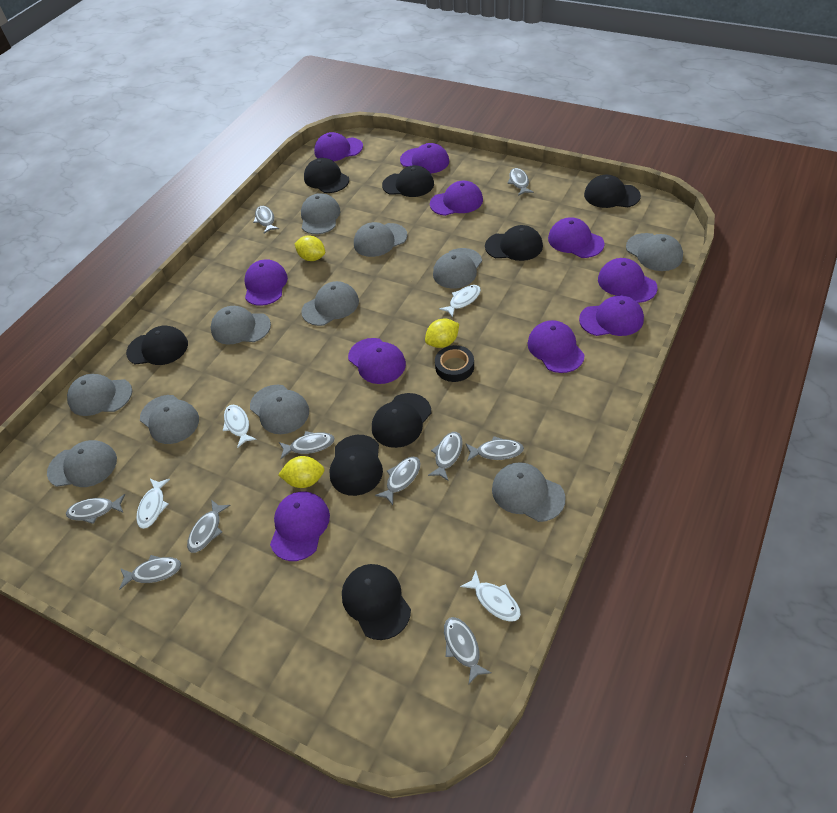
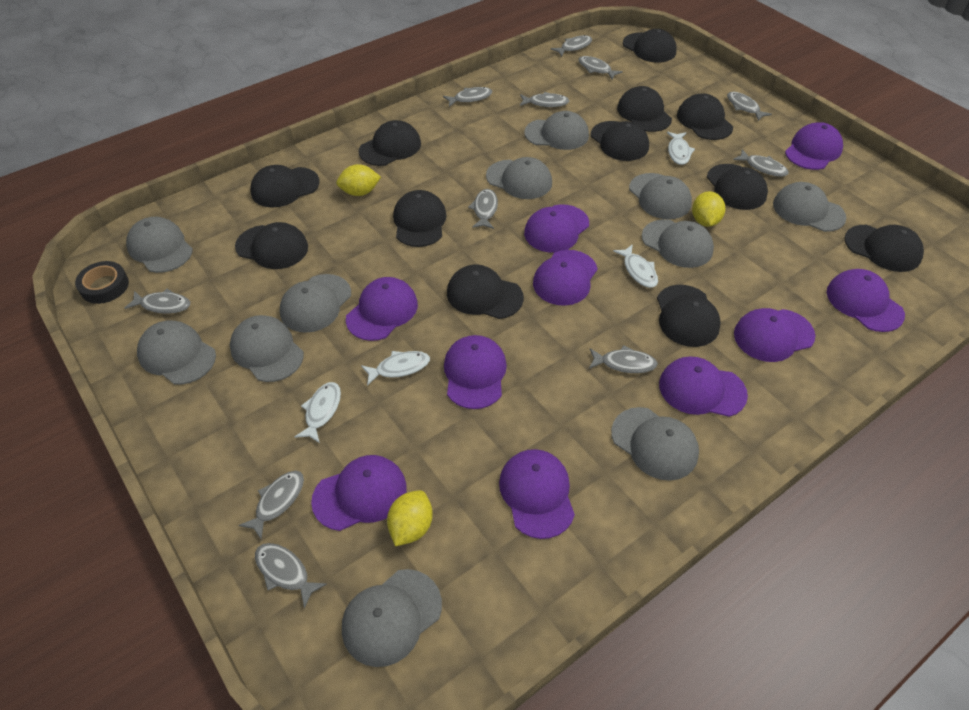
black cap: 8 -> 12
grey fish: 10 -> 11

